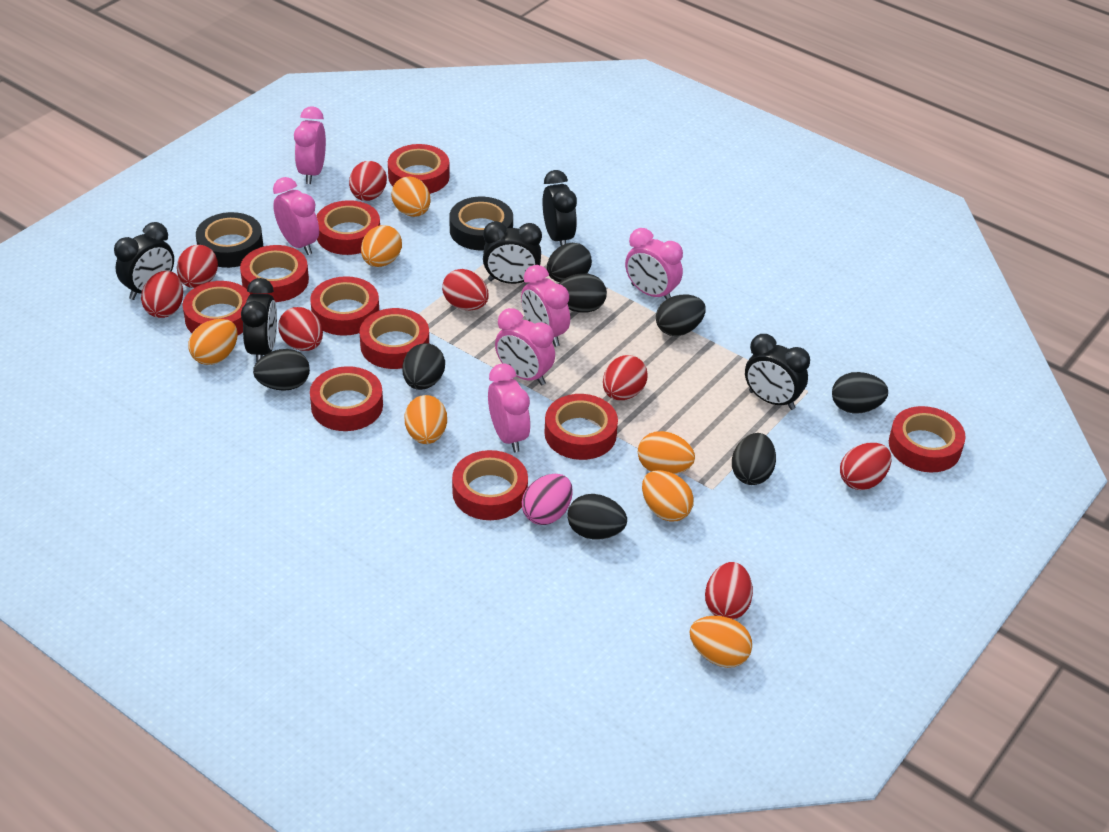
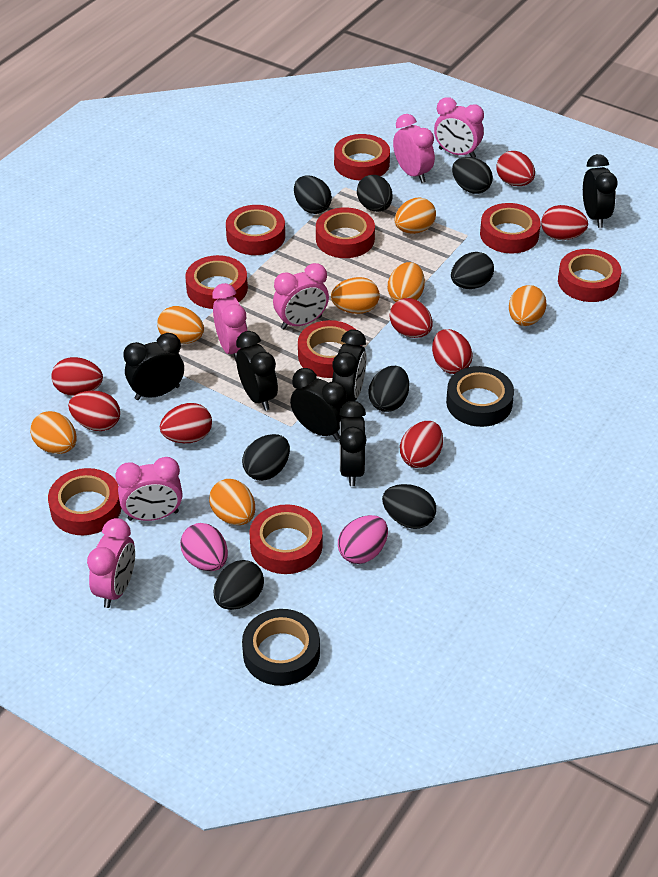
black clock: 5 -> 6
pink egg: 1 -> 2
red tape: 10 -> 9

